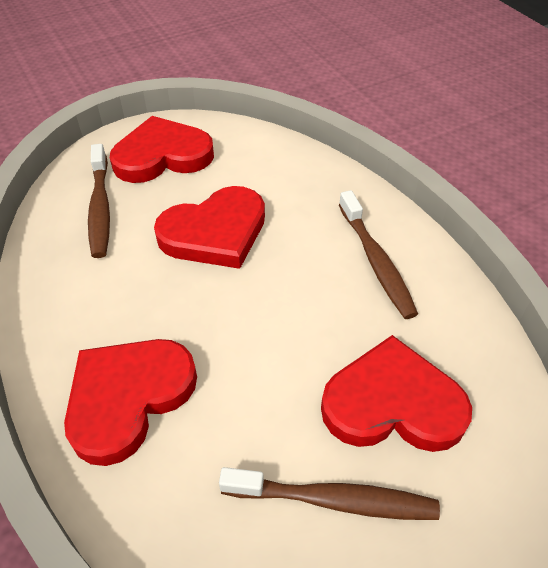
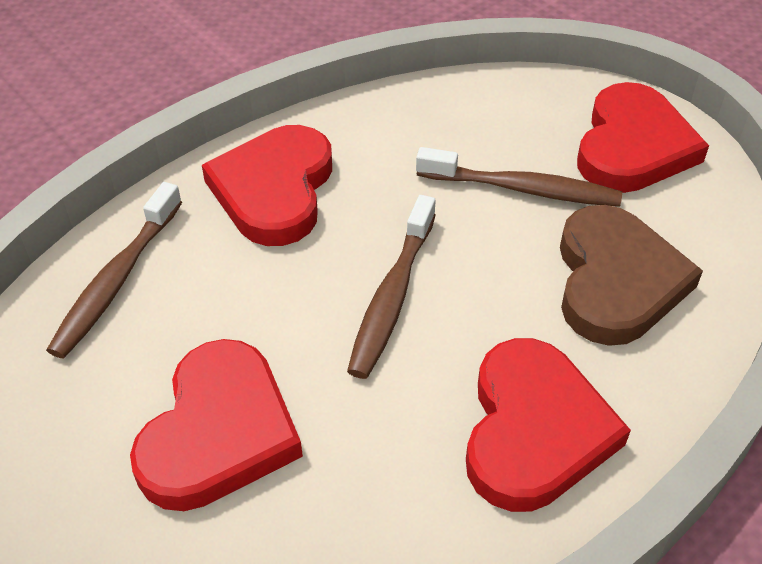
brown heart: 0 -> 1

